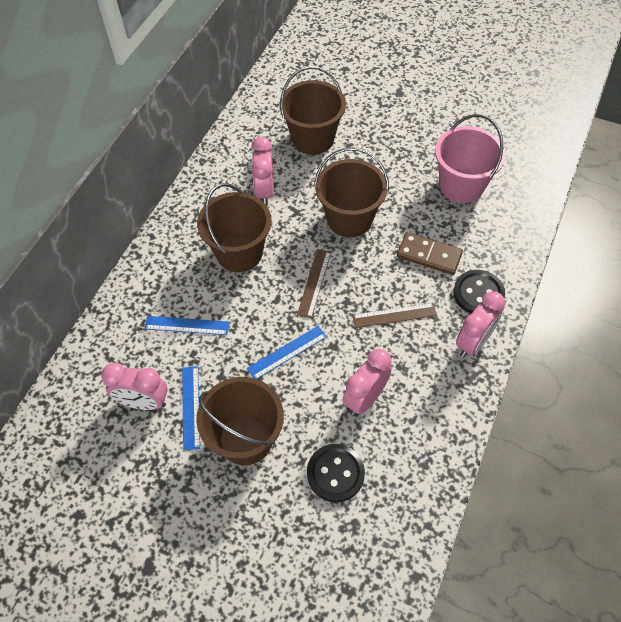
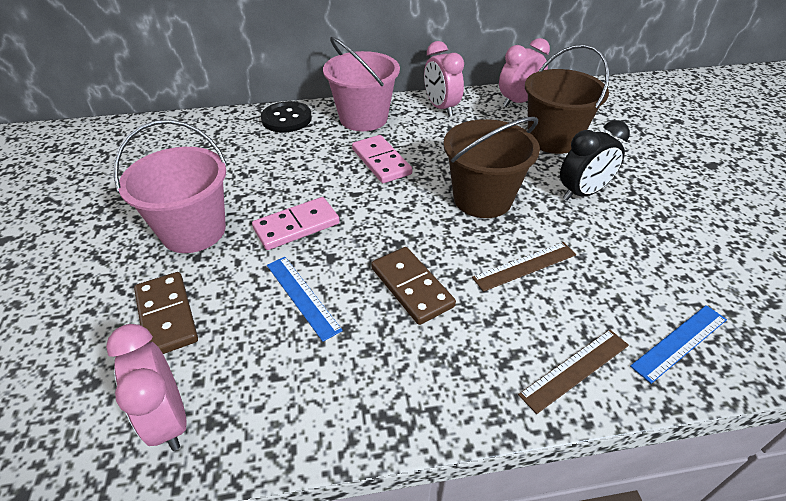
black button: 2 -> 1
black clock: 0 -> 1
blue ruler: 3 -> 2
brown bucket: 4 -> 2
brown domino: 1 -> 2
pink bucket: 1 -> 2
pink clock: 4 -> 3
pink domino: 0 -> 2

